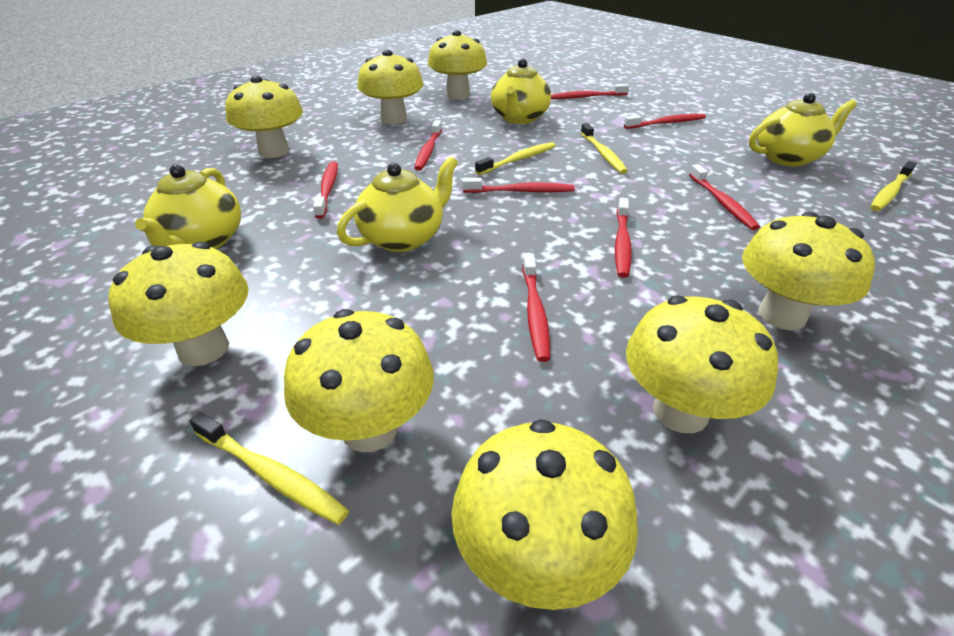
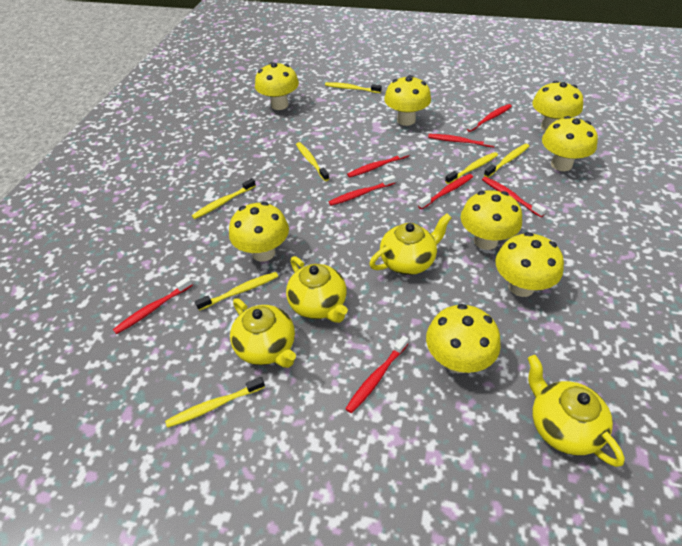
yellow toothbrush: 4 -> 7

